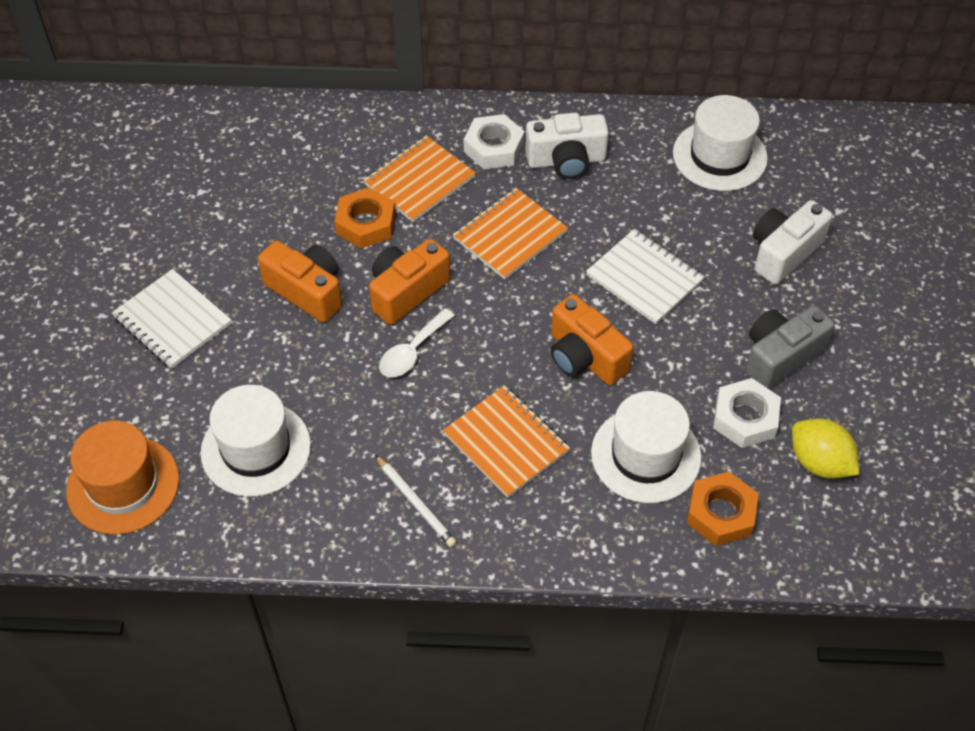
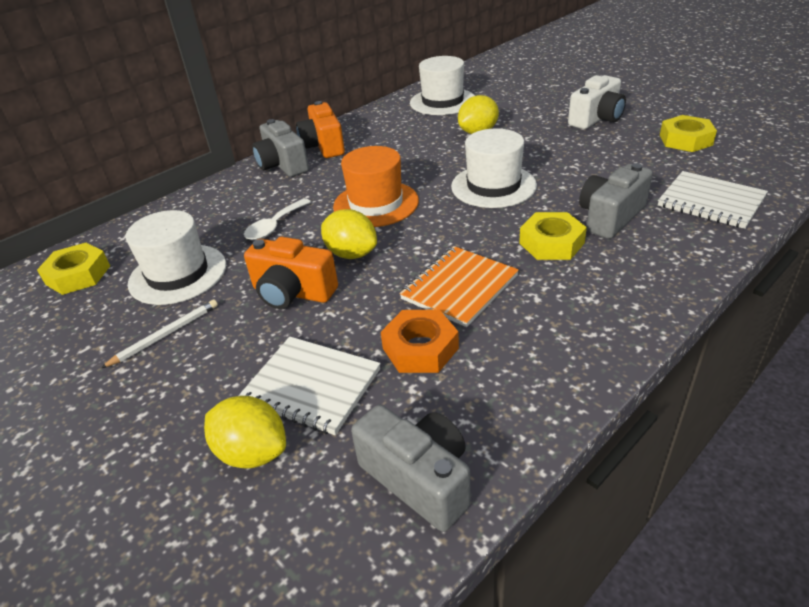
grey camera: 1 -> 3
orange camera: 3 -> 2
orange notebook: 3 -> 1
orange nut: 2 -> 1
white camera: 2 -> 1
white nut: 2 -> 0
yellow lemon: 1 -> 3
yellow nut: 0 -> 3

